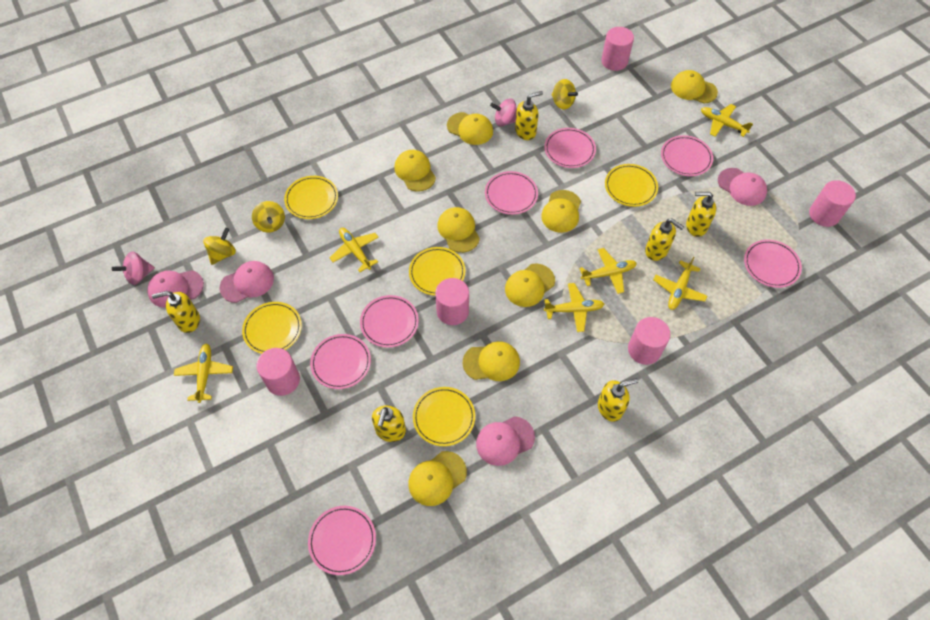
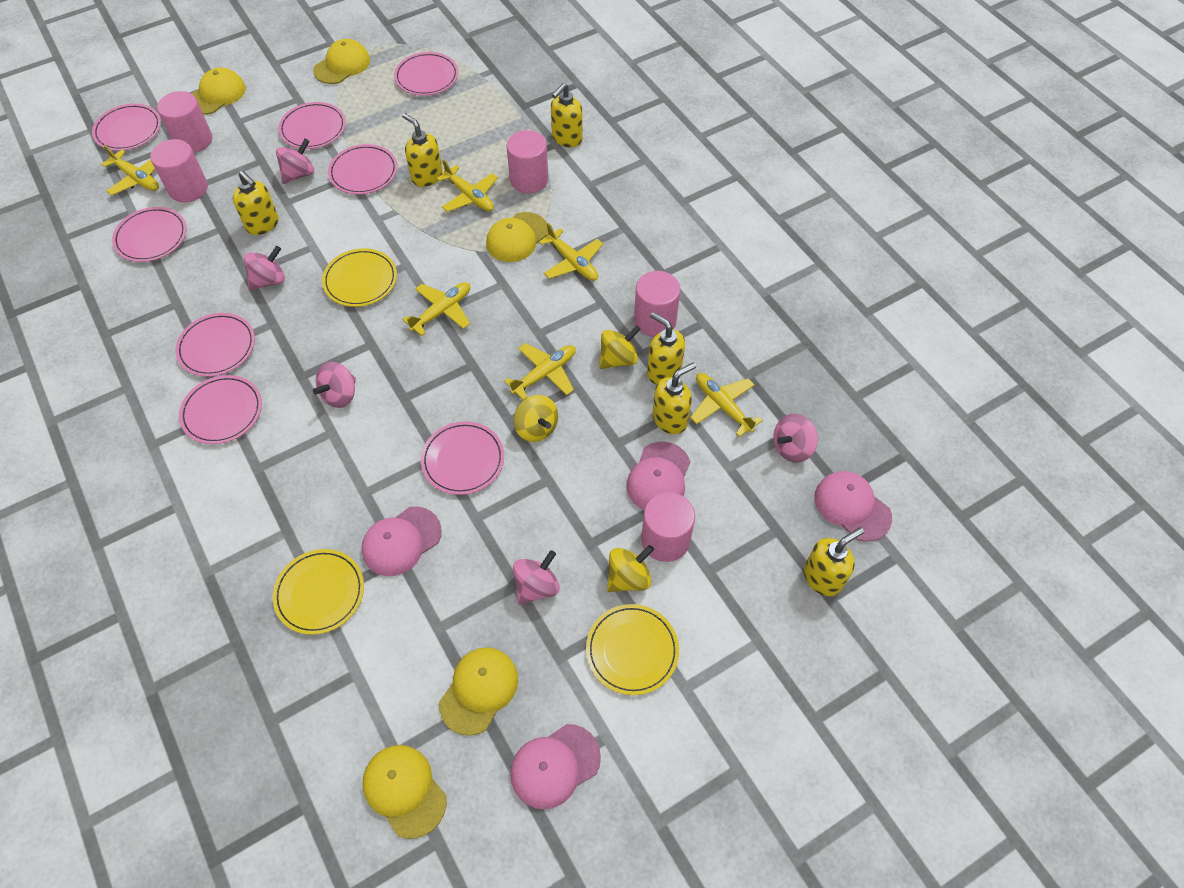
pink plate: 7 -> 8
pink spinning top: 2 -> 5
yellow cap: 8 -> 5
yellow plate: 5 -> 3

